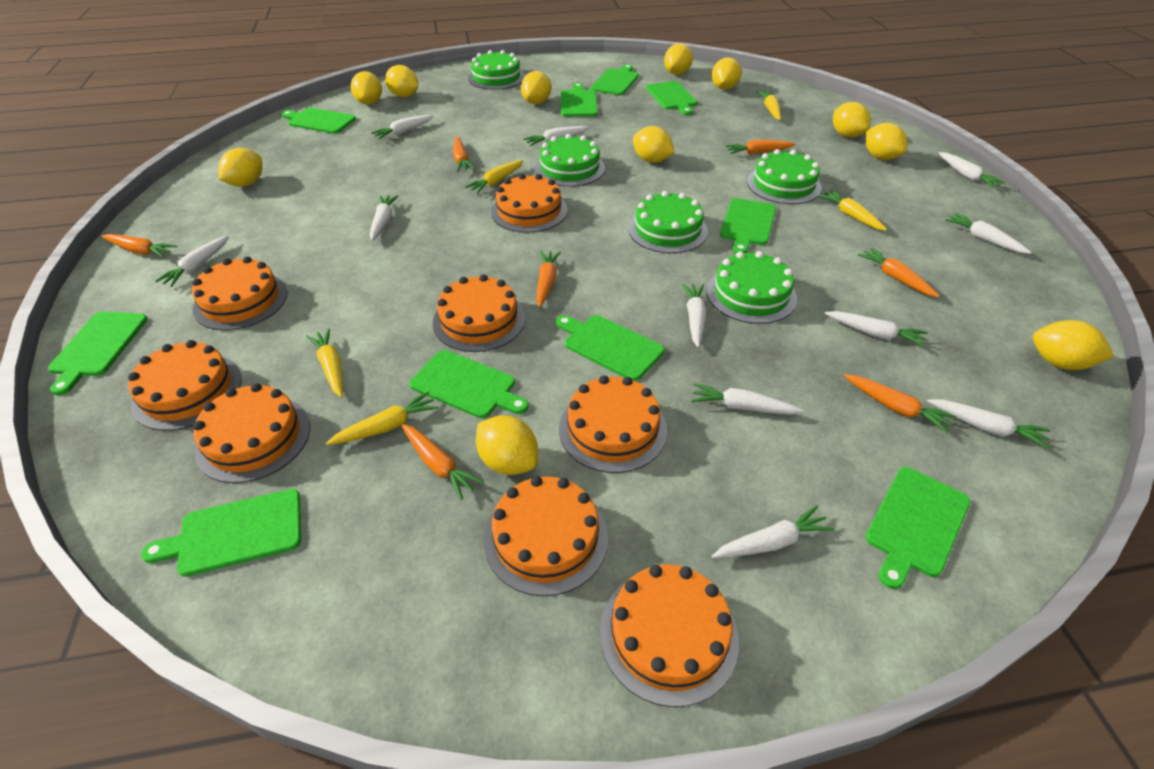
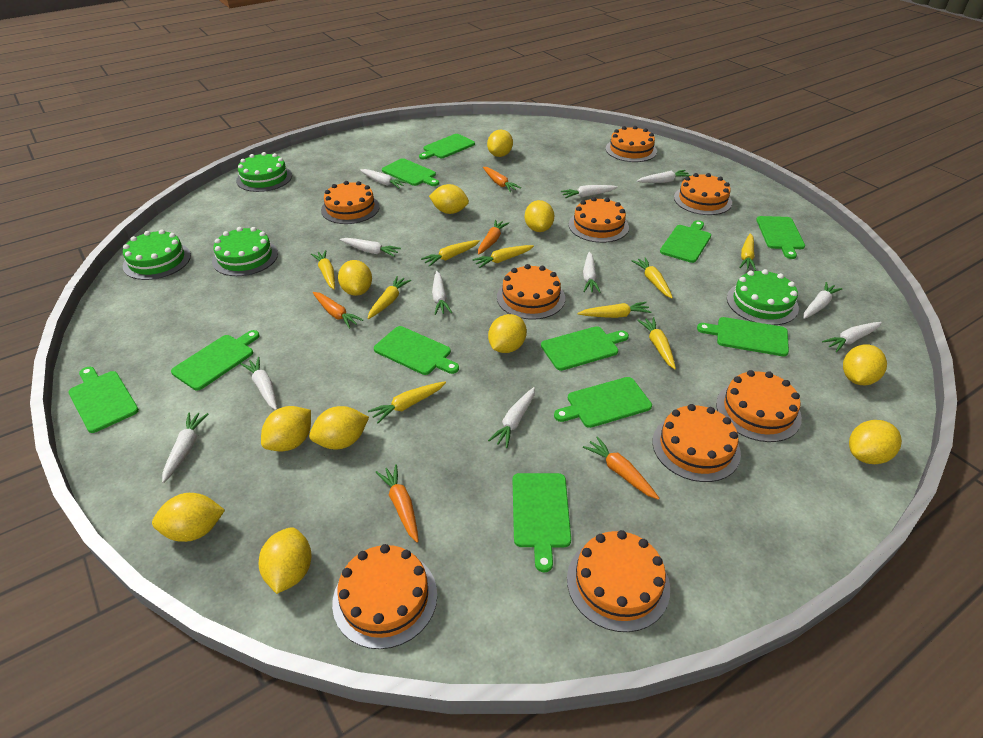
green cake: 5 -> 4
green cutting board: 10 -> 11
orange cake: 8 -> 9
orange carrot: 7 -> 5
yellow carrot: 5 -> 9

